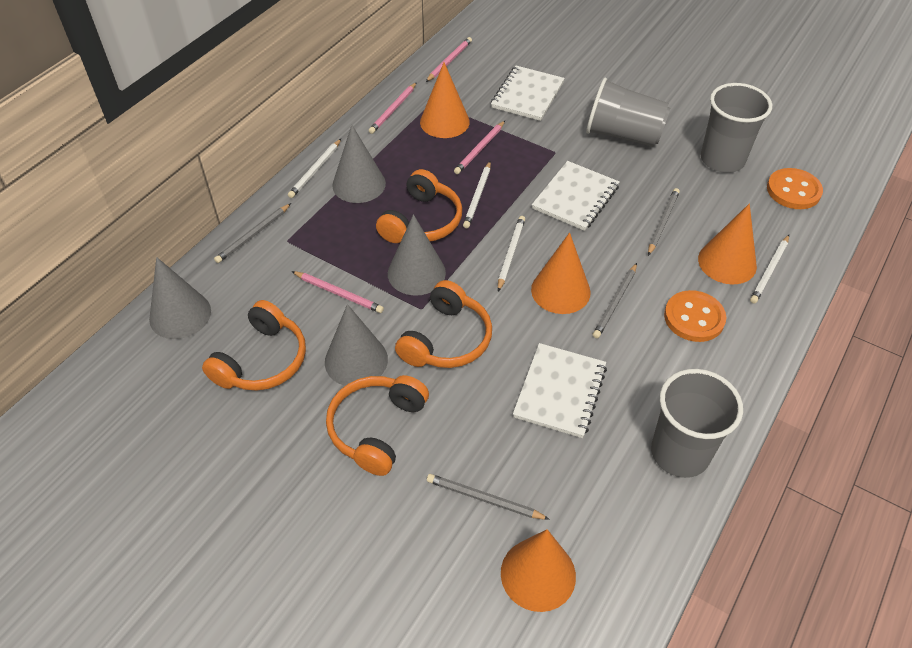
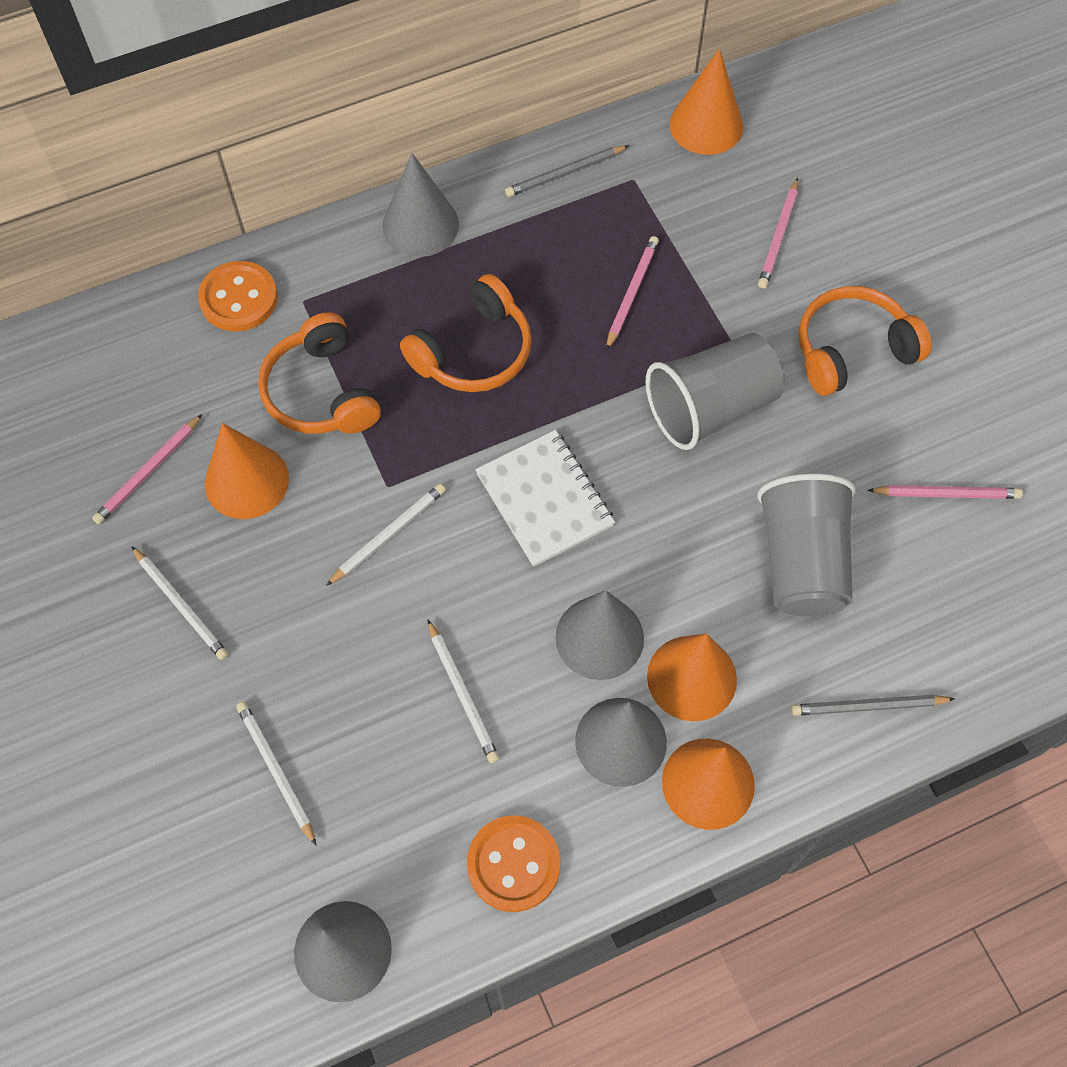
grey cup: 3 -> 2
grey pencil: 4 -> 2
orange headphones: 4 -> 3
white notebook: 3 -> 1

